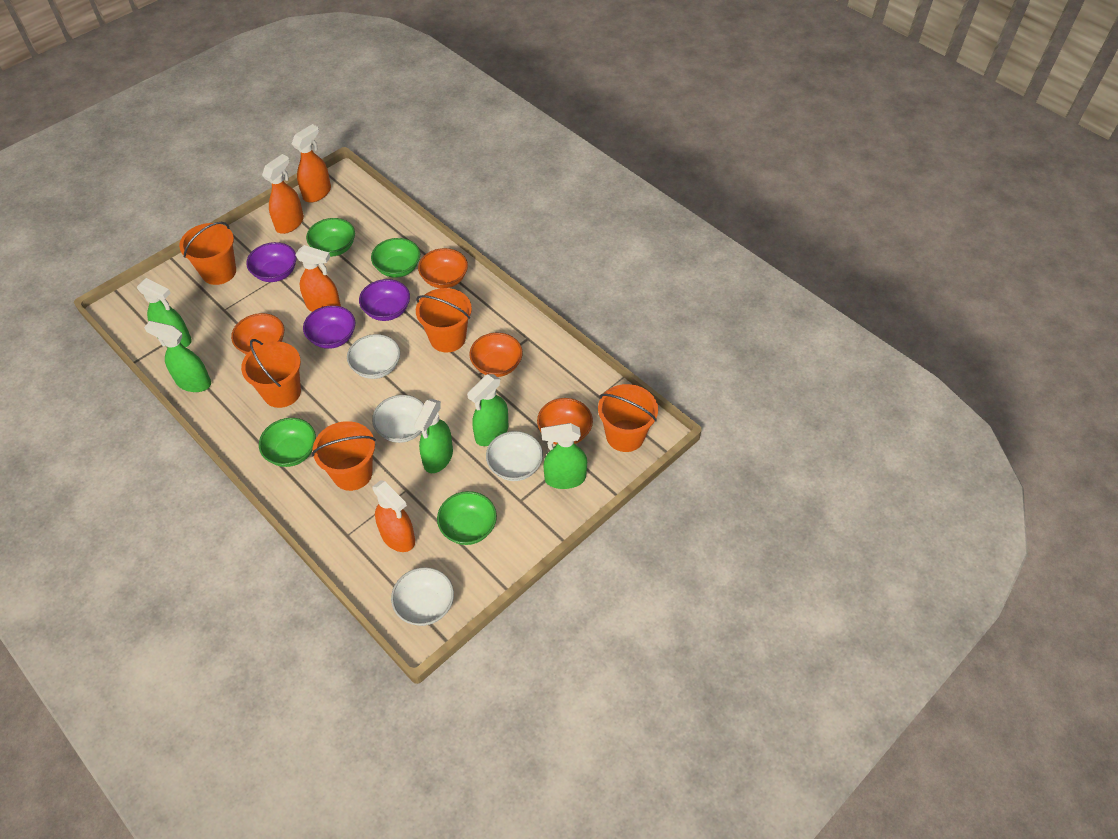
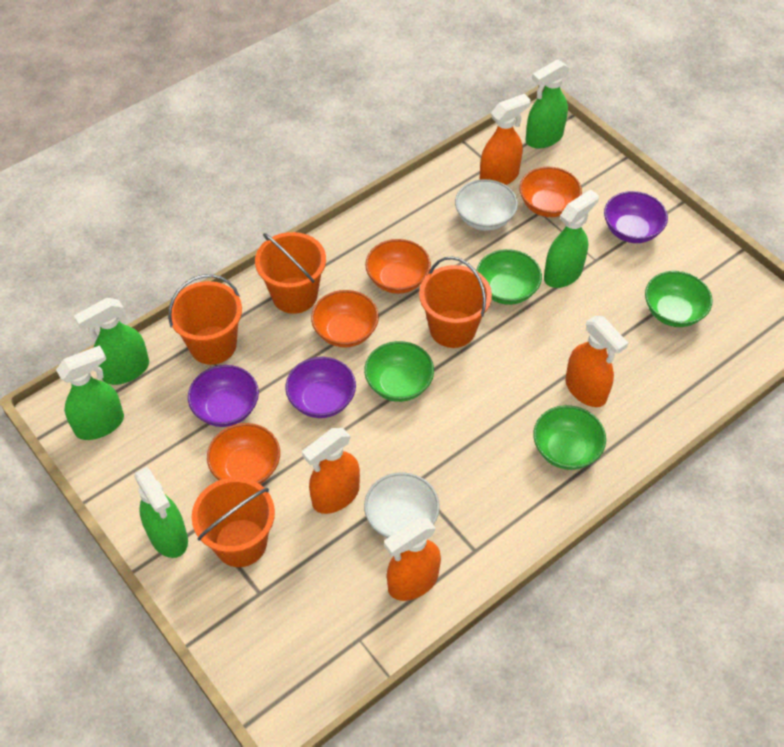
orange bucket: 5 -> 4
white bowl: 4 -> 2

